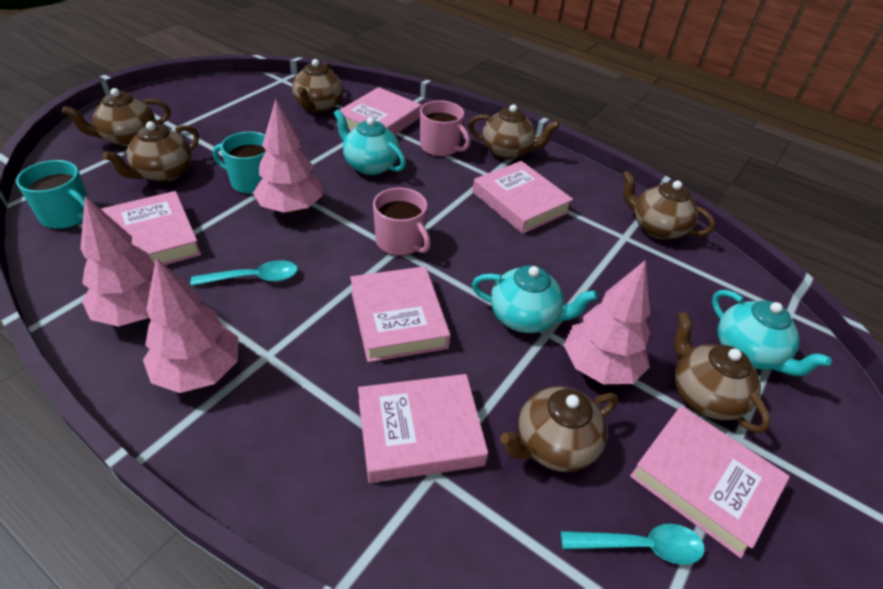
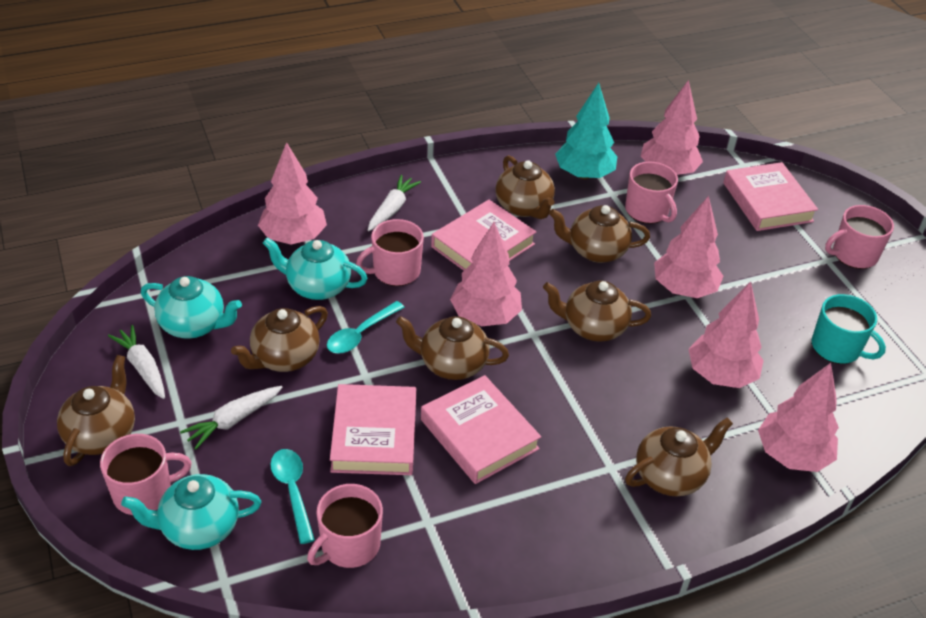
pink book: 6 -> 4
pink mug: 2 -> 5
pink tree: 4 -> 6
turquoise mug: 2 -> 1
turquoise tree: 0 -> 1
white carrot: 0 -> 3

